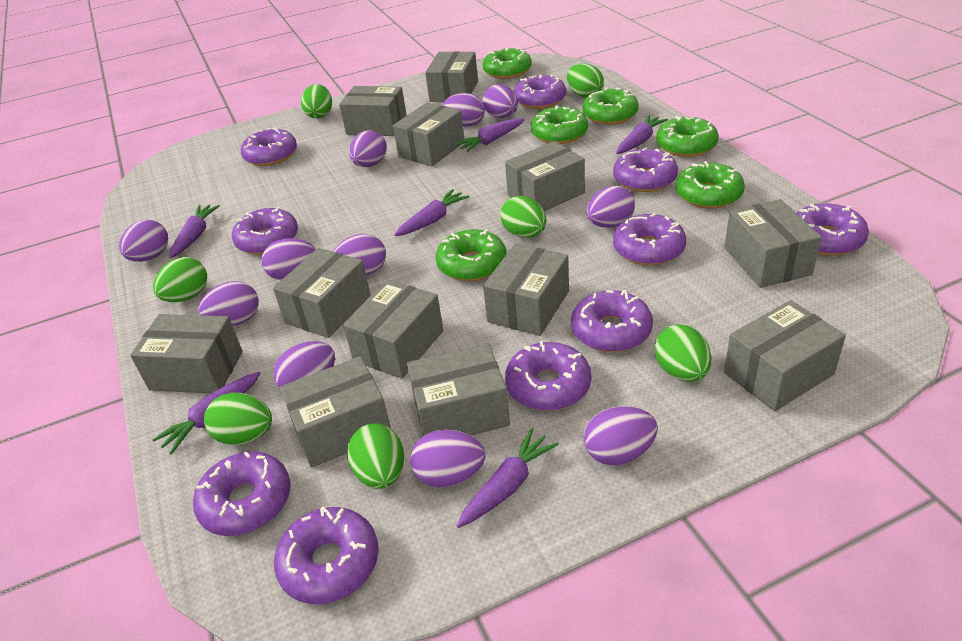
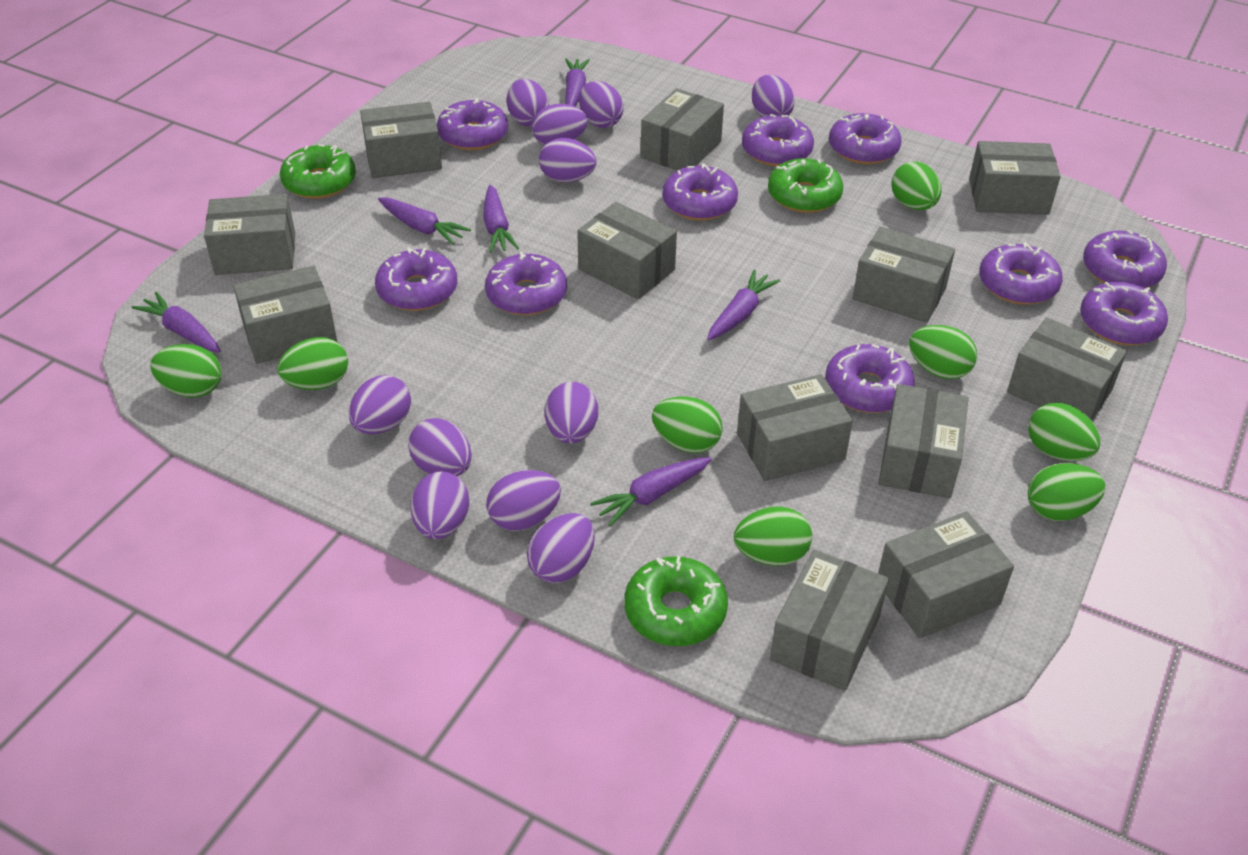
green donut: 6 -> 3
green egg: 7 -> 8

